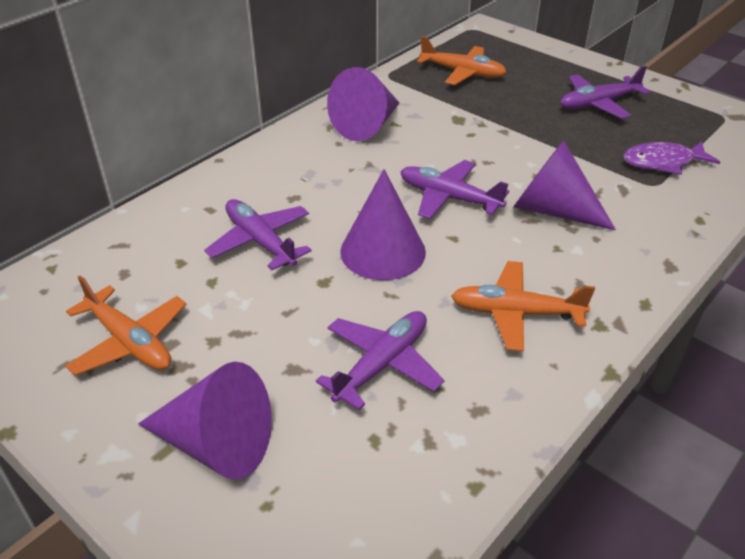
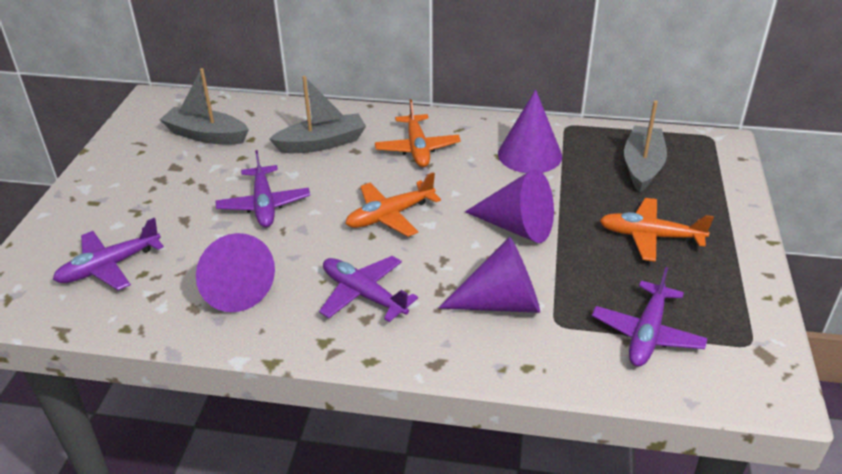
grey boat: 0 -> 3
purple fish: 1 -> 0

